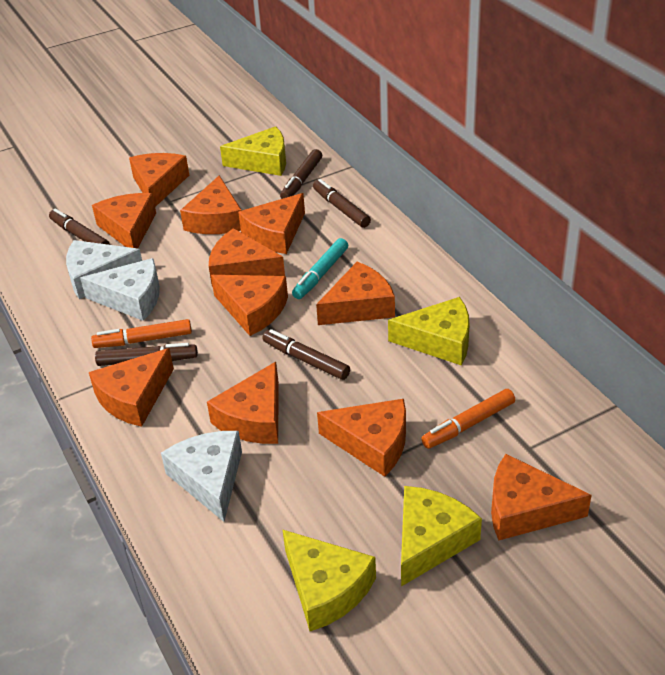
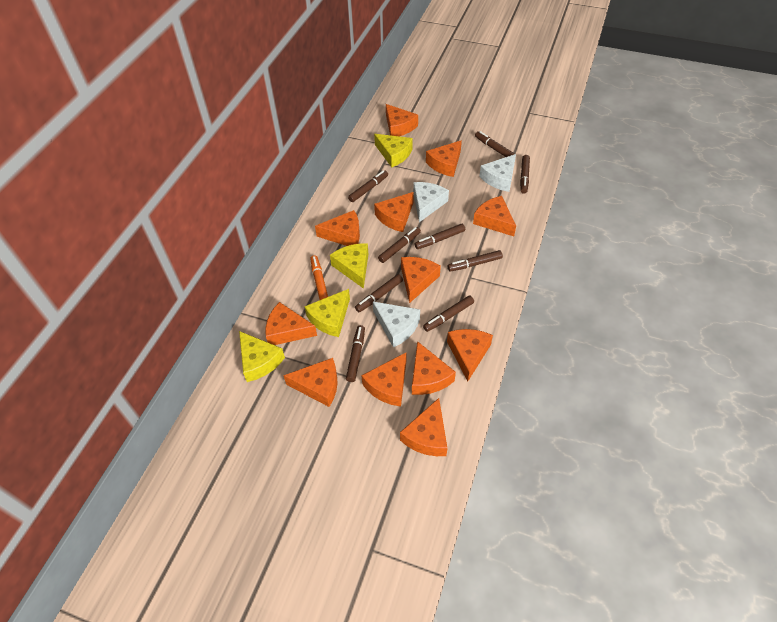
brown marker: 5 -> 9
orange cheese: 11 -> 12
orange marker: 2 -> 1
turquoise marker: 1 -> 0

